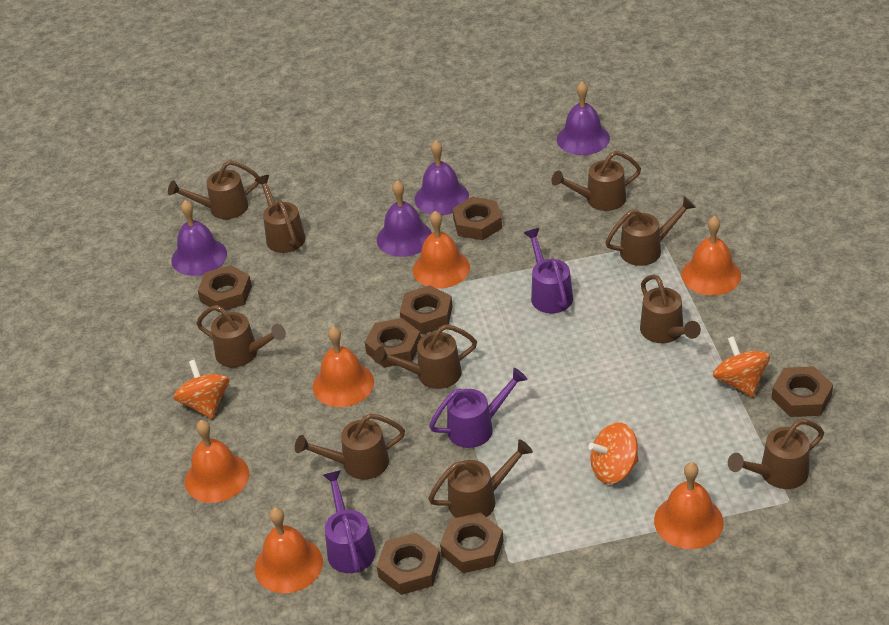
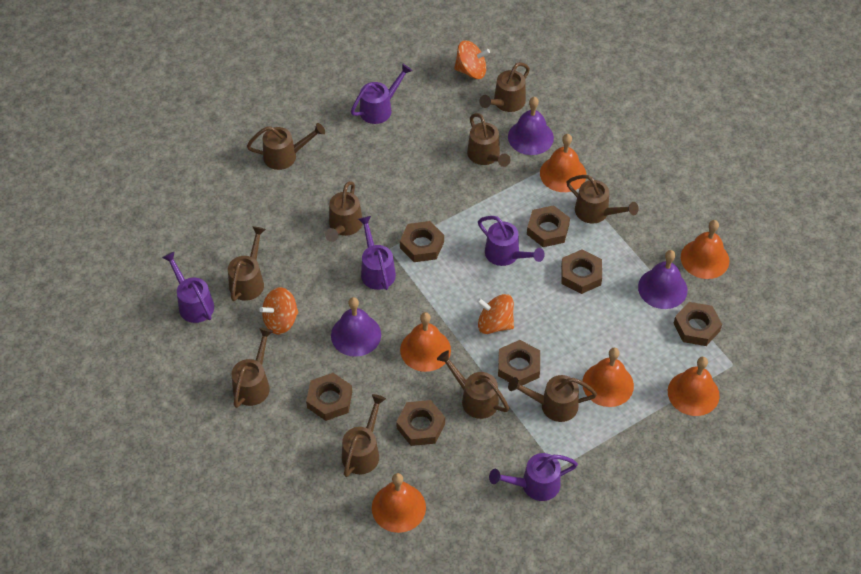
purple bell: 4 -> 3
purple watering can: 3 -> 5

